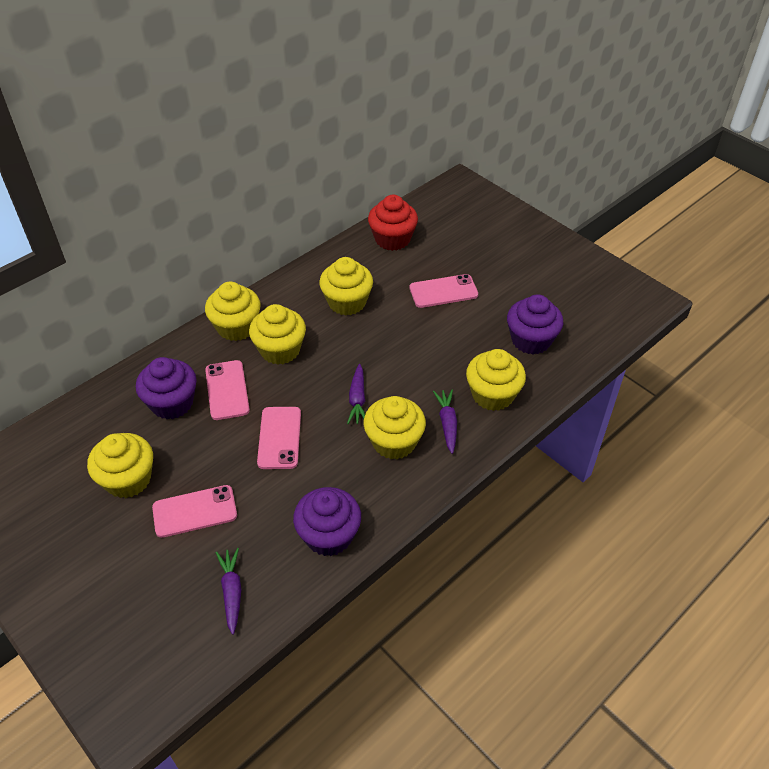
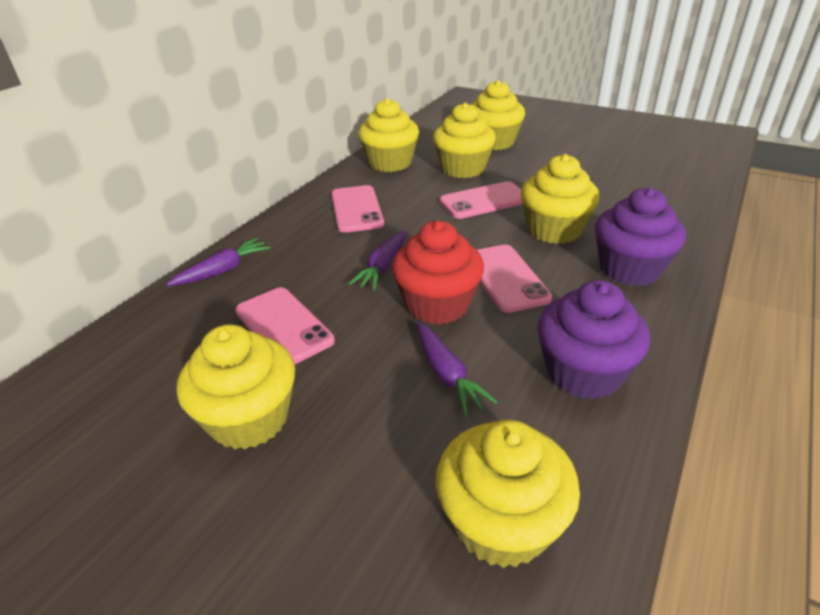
purple cupcake: 3 -> 2

